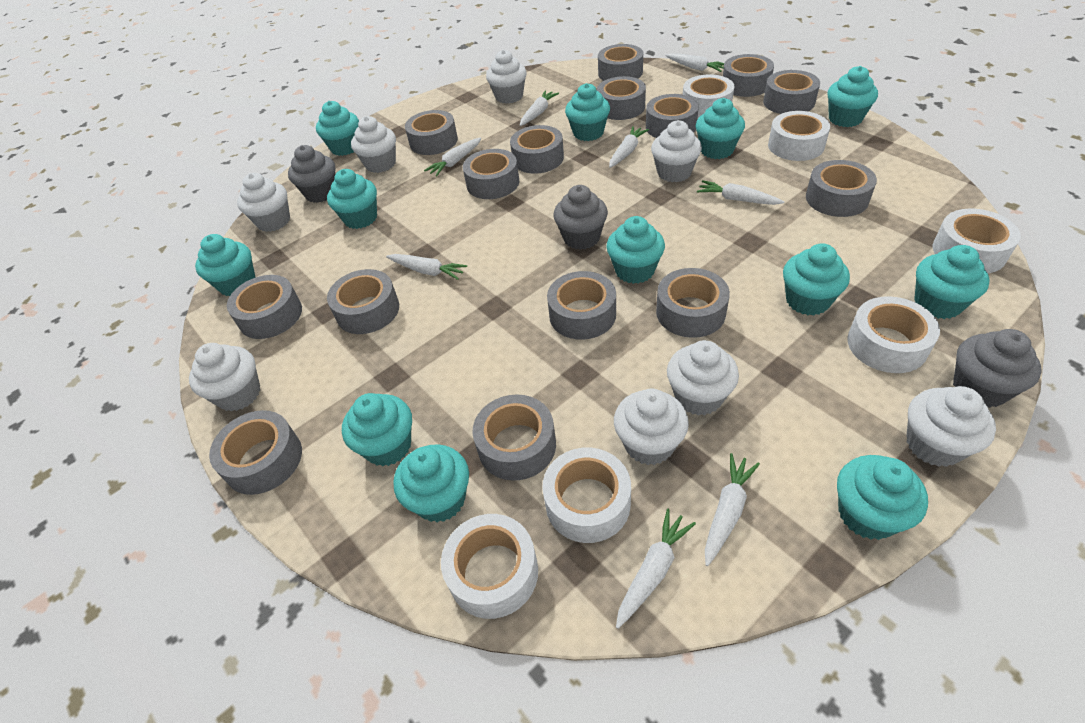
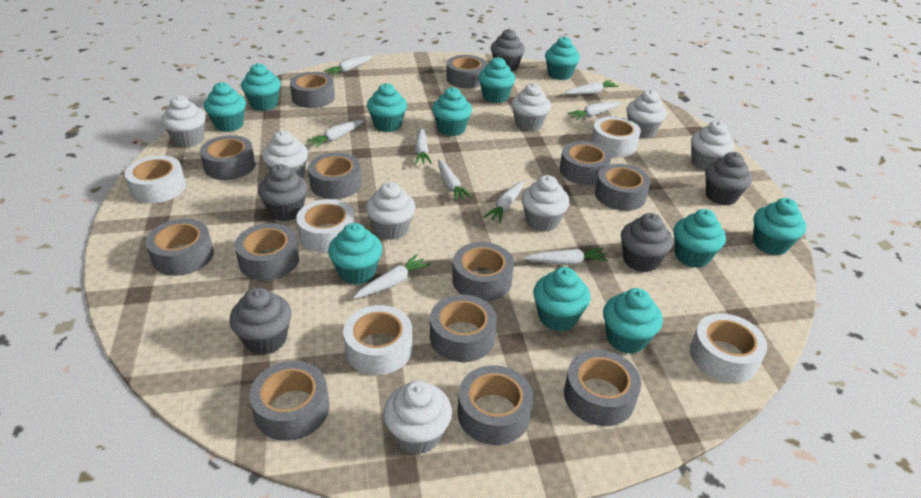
grey cupcake: 3 -> 5
grey tape: 15 -> 13
turquoise cupcake: 12 -> 11
white carrot: 8 -> 9
white tape: 6 -> 5

